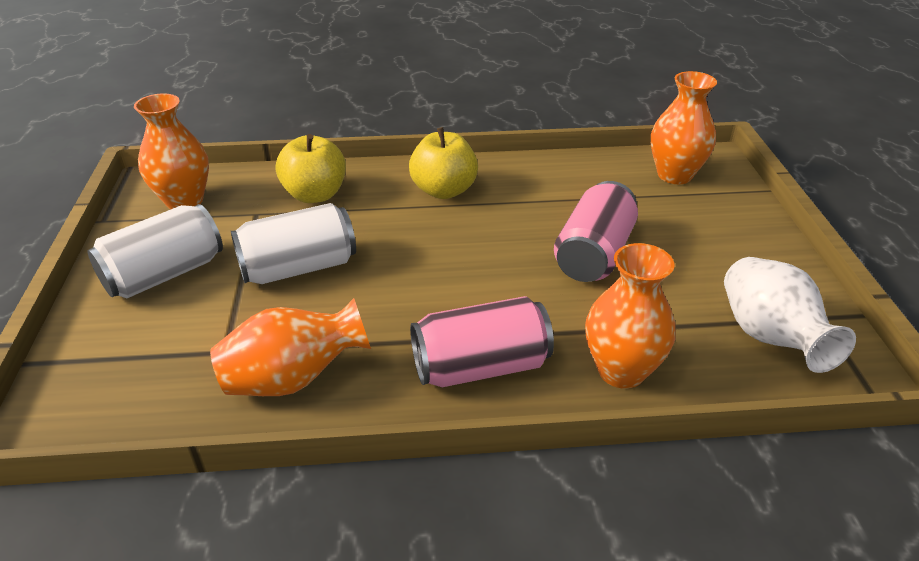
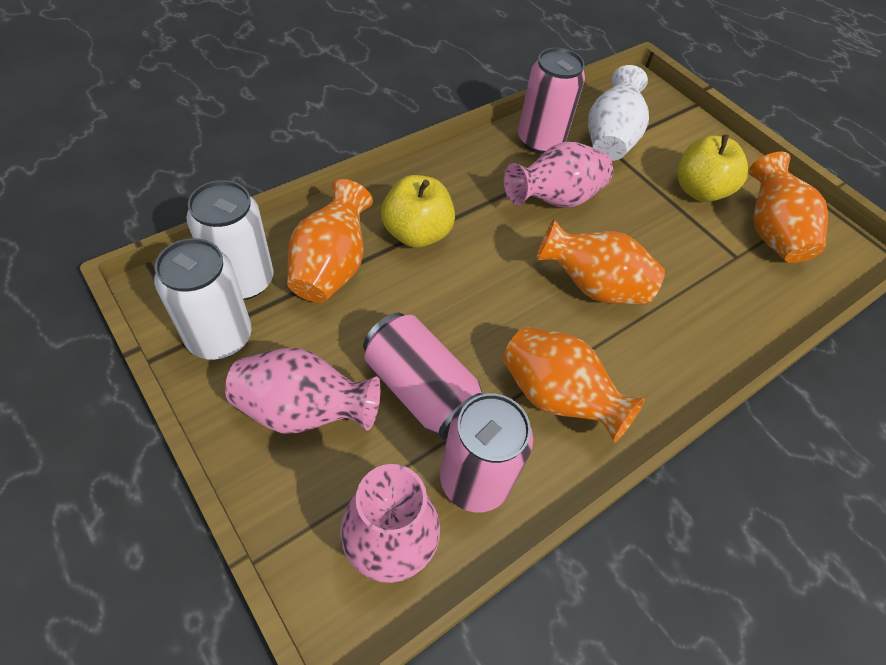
pink can: 2 -> 3
pink vase: 0 -> 3

